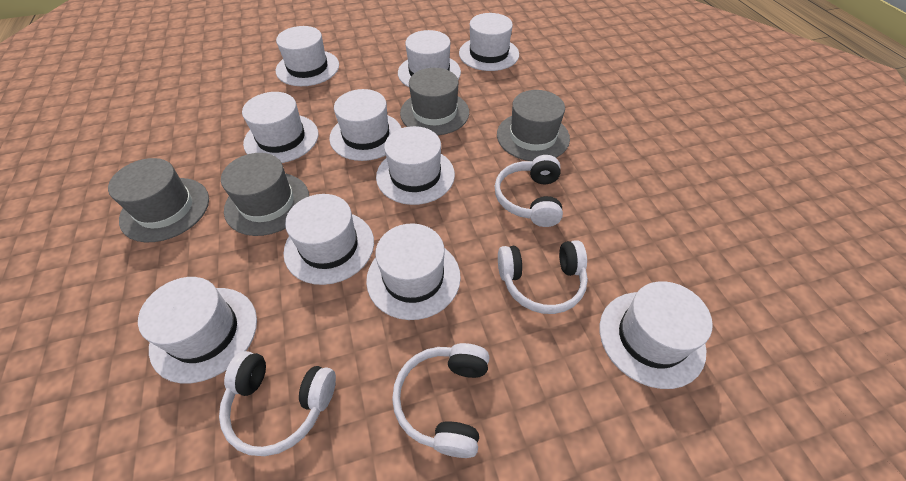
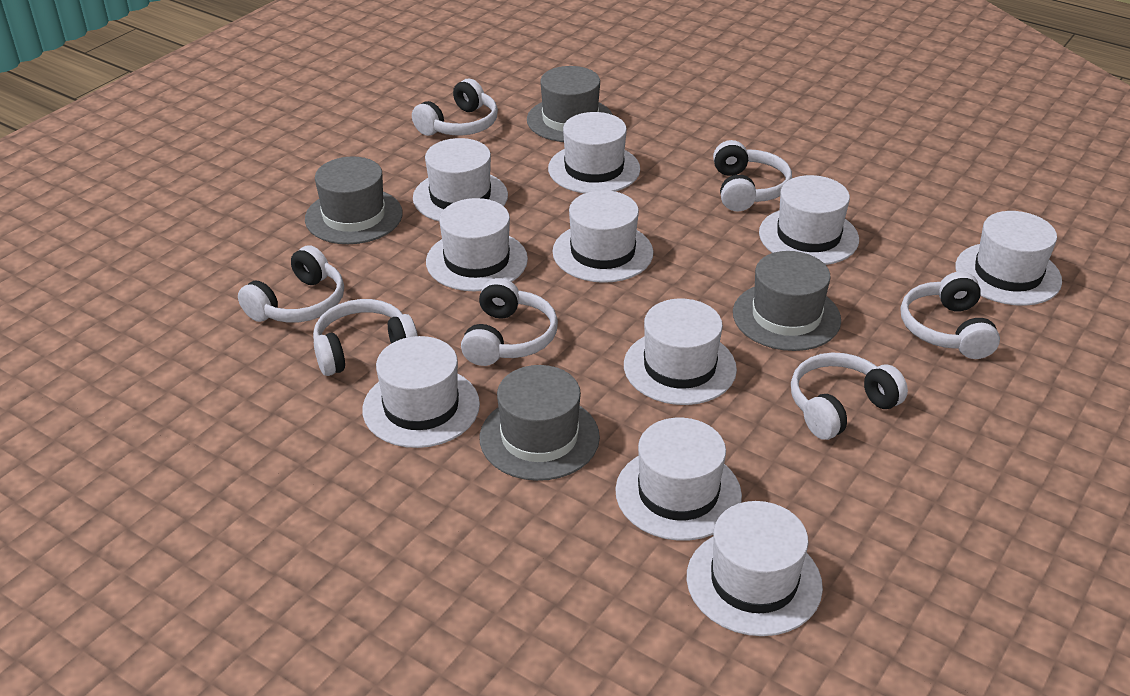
white headphones: 4 -> 7

